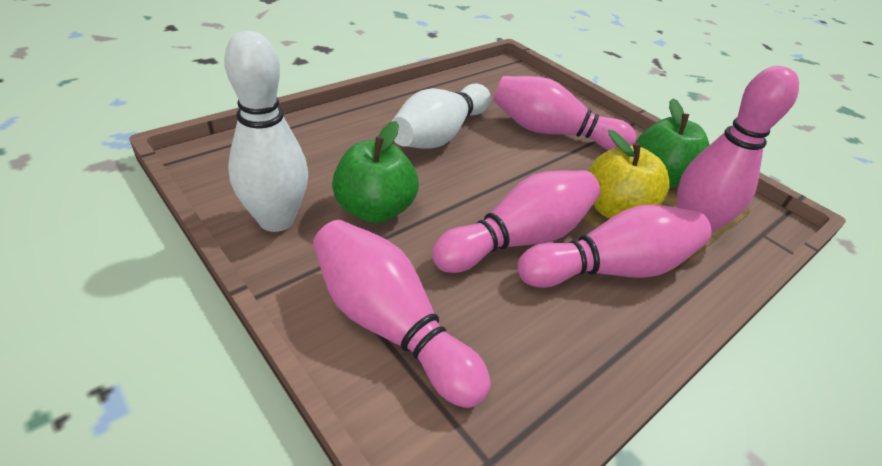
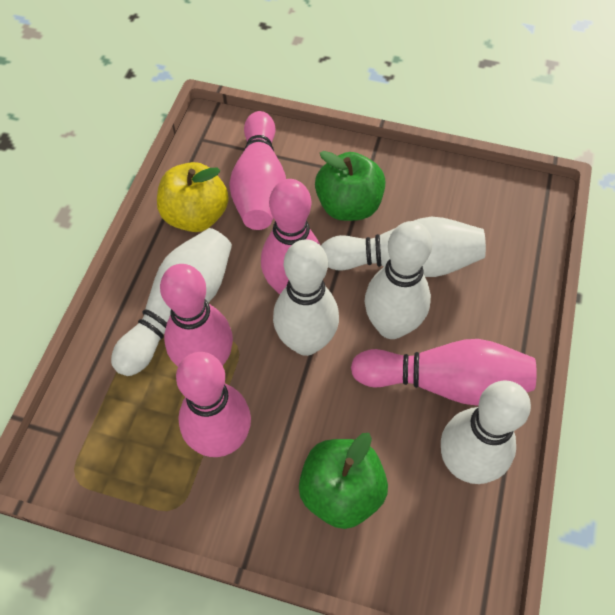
white bowling pin: 2 -> 5

